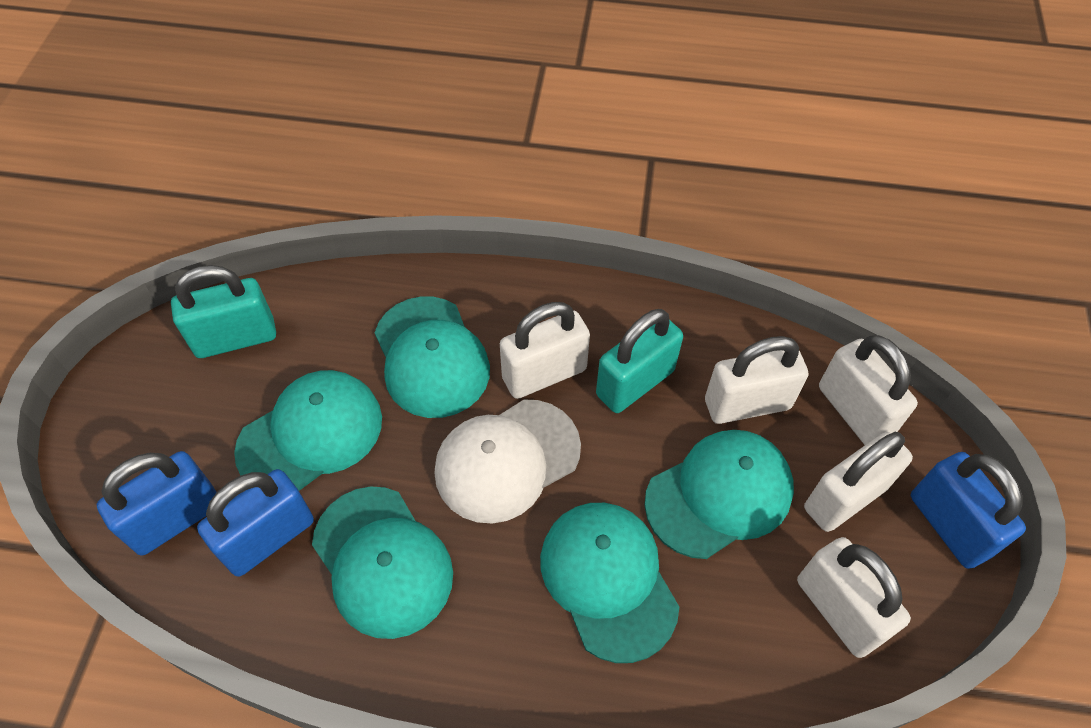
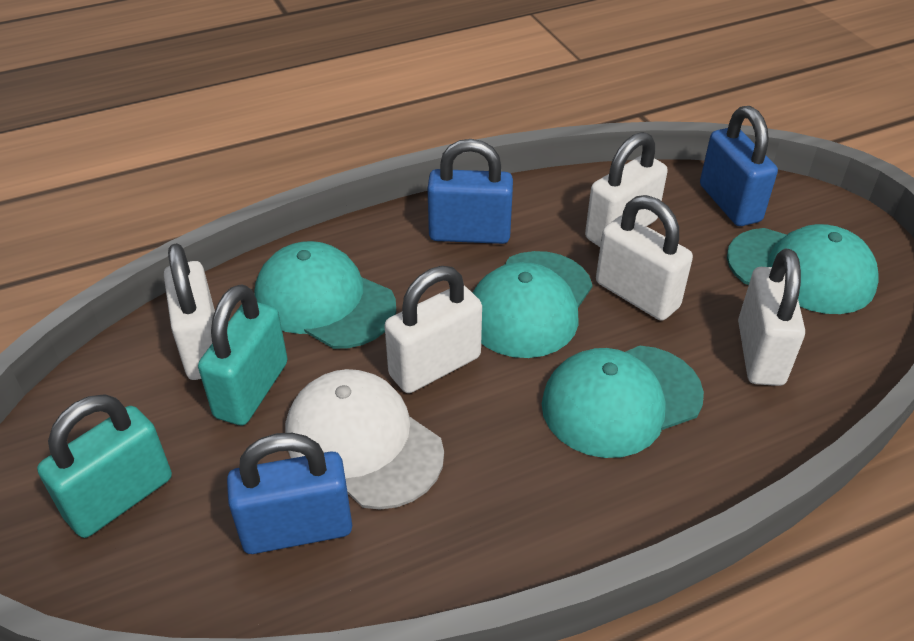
turquoise cap: 5 -> 4

